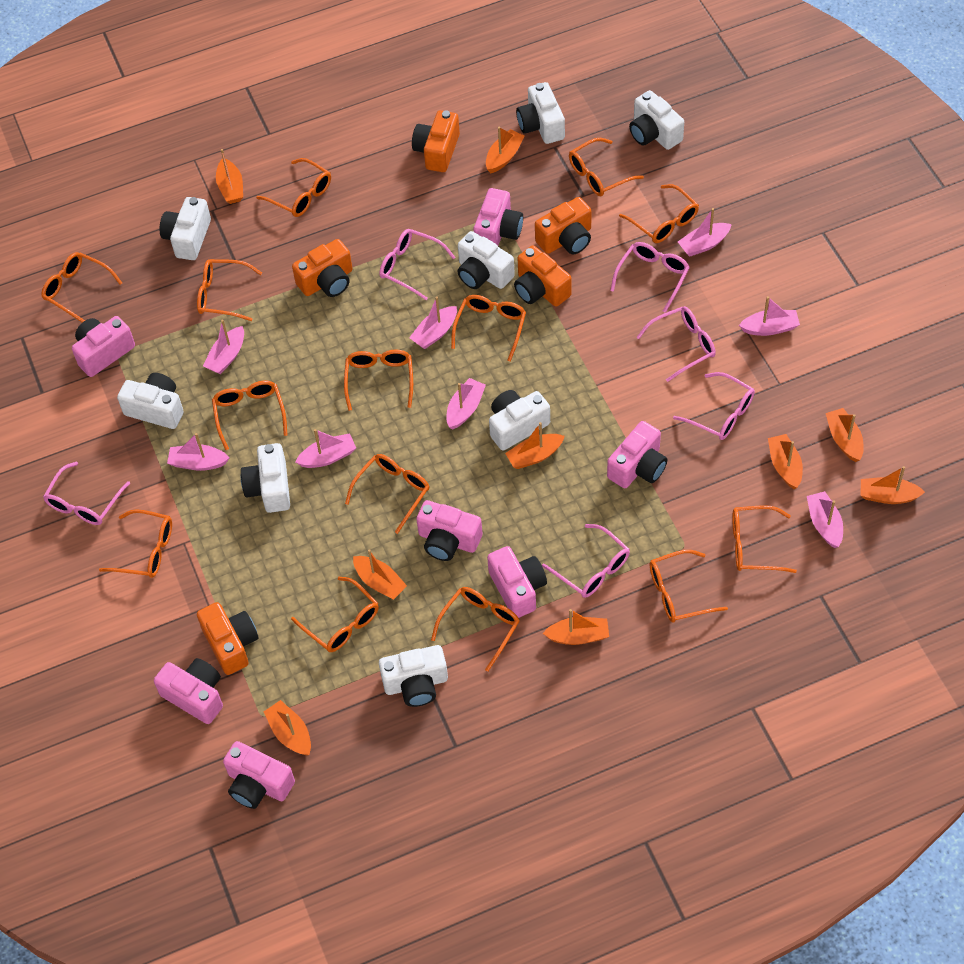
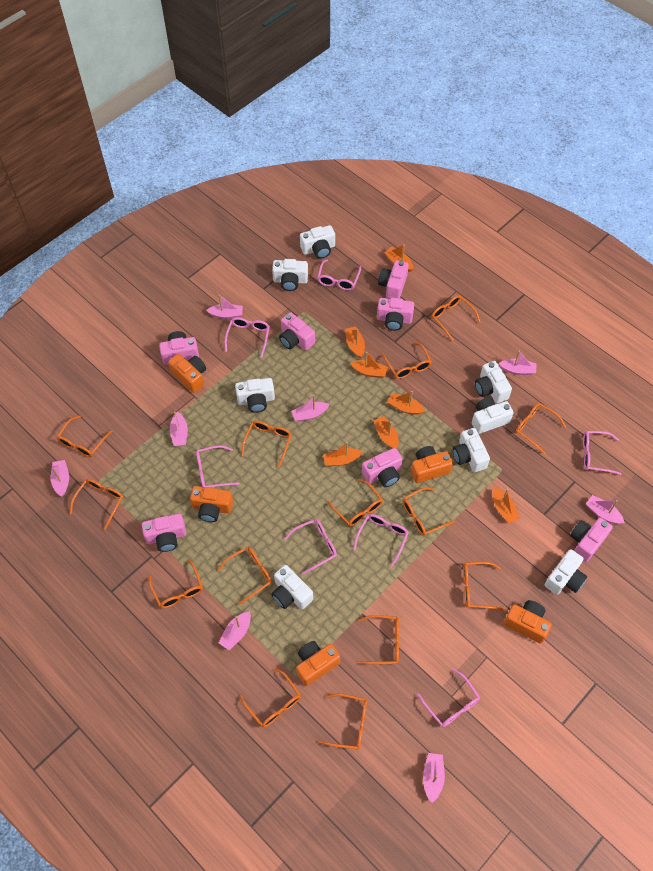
orange boat: 9 -> 7
pink glasses: 6 -> 7

